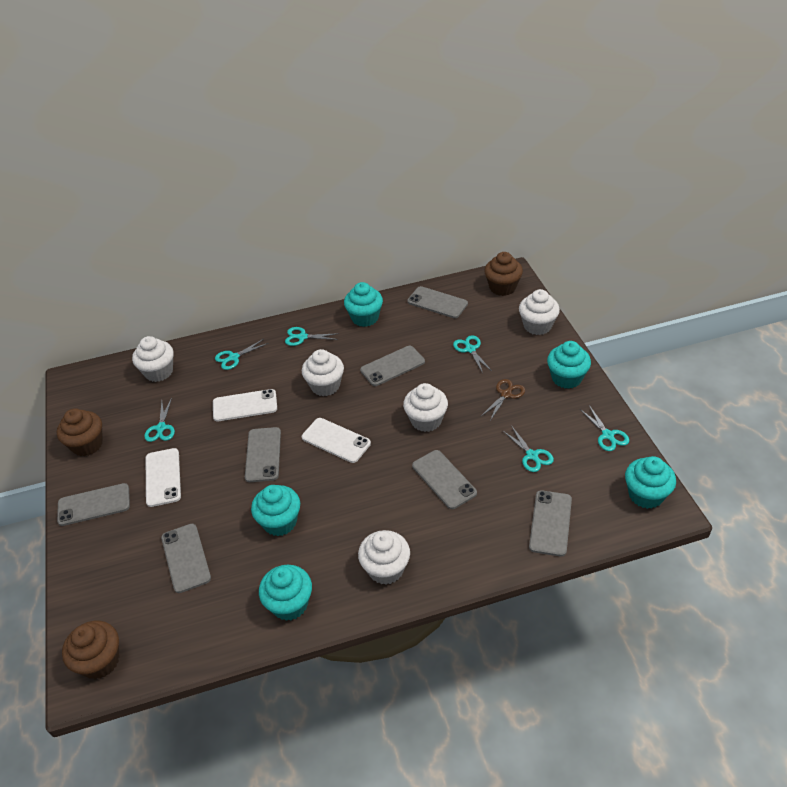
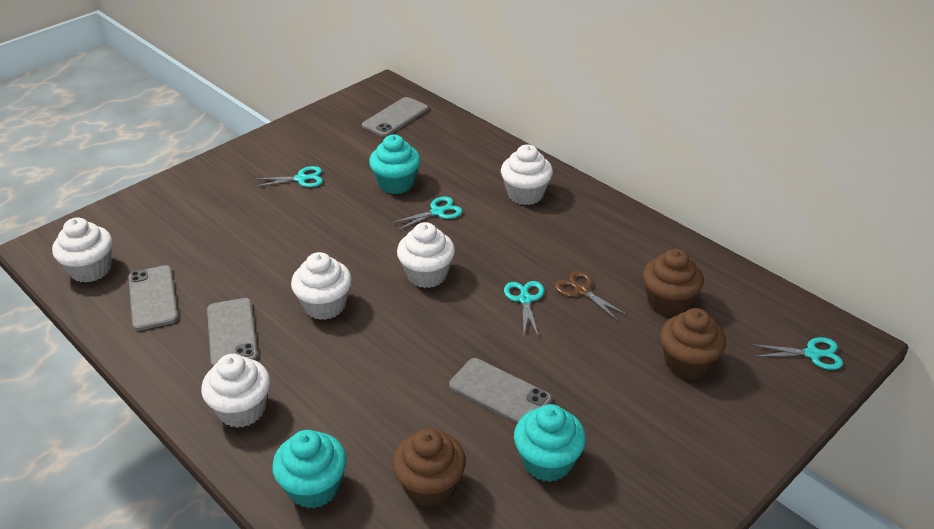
grey phone: 7 -> 4
turquoise cupcake: 5 -> 3
turquoise scissors: 6 -> 4
white phone: 3 -> 0

